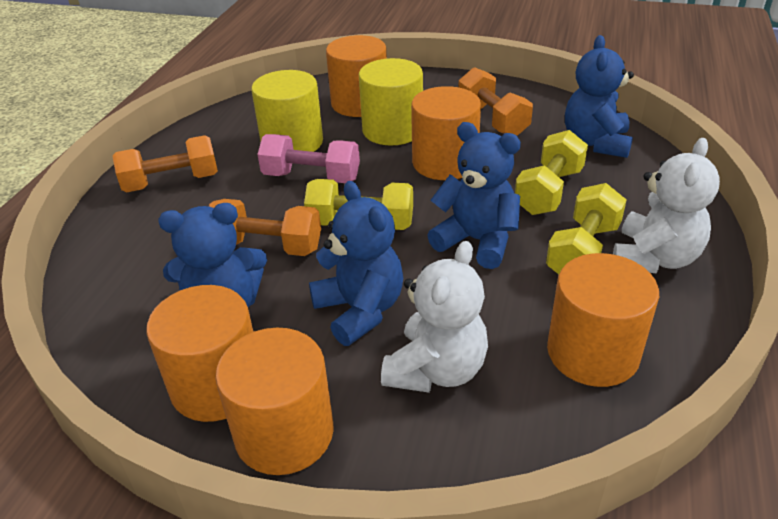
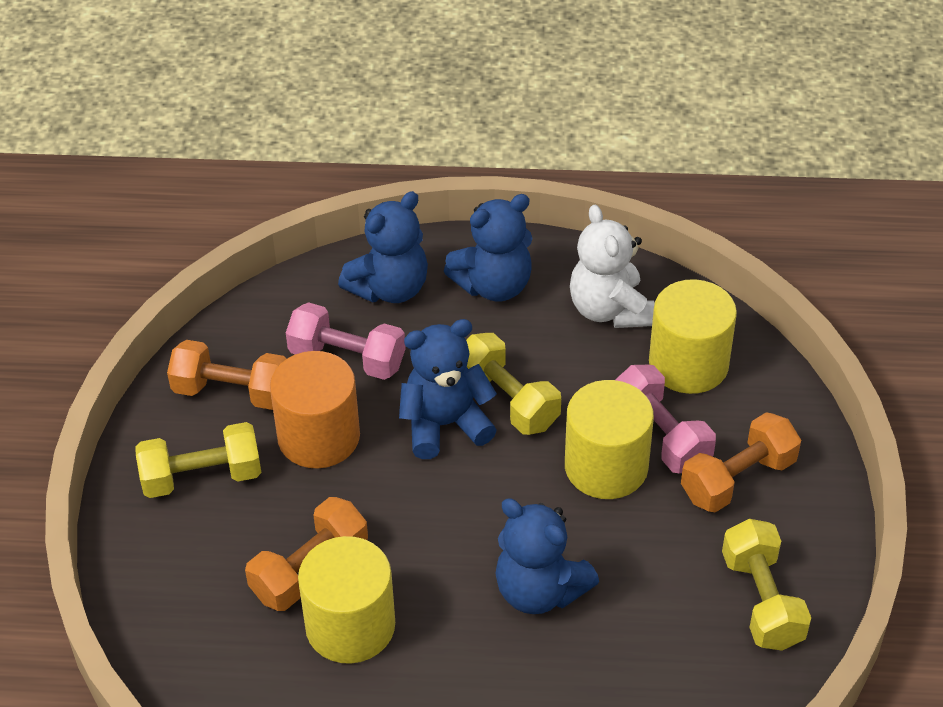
orange cylinder: 5 -> 1
pink dumbbell: 1 -> 2
white teddy bear: 2 -> 1
yellow cylinder: 2 -> 3

